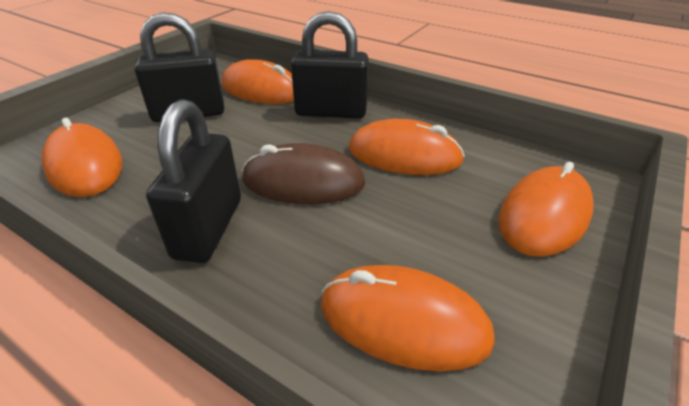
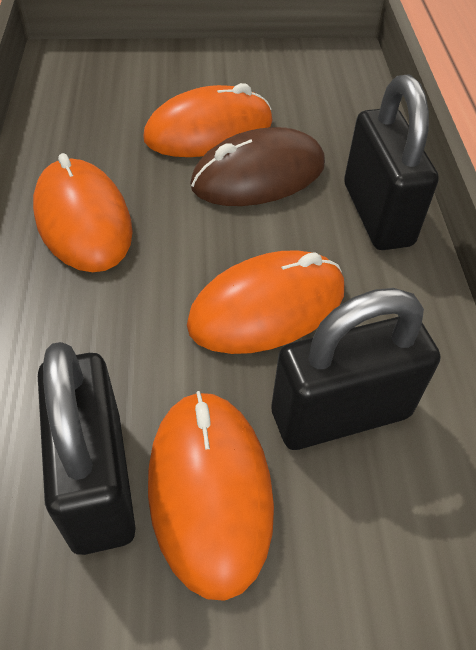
orange mouse: 5 -> 4

